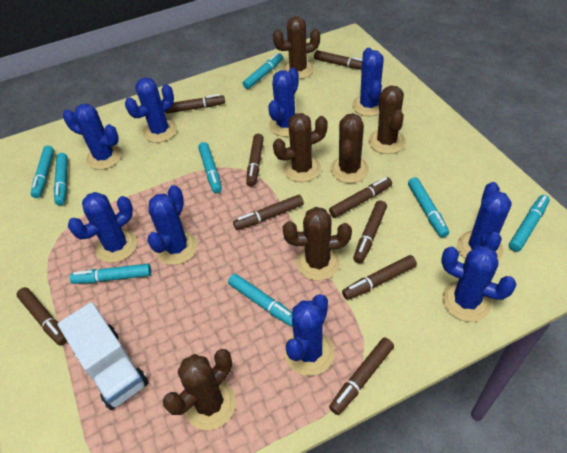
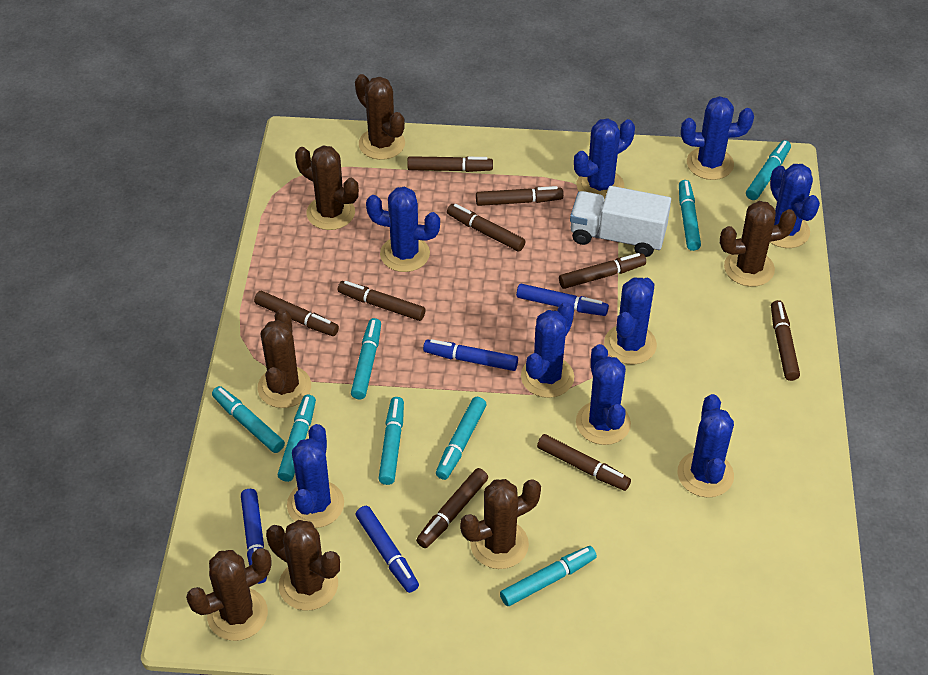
blue marker: 0 -> 4
brown cactus: 6 -> 7

